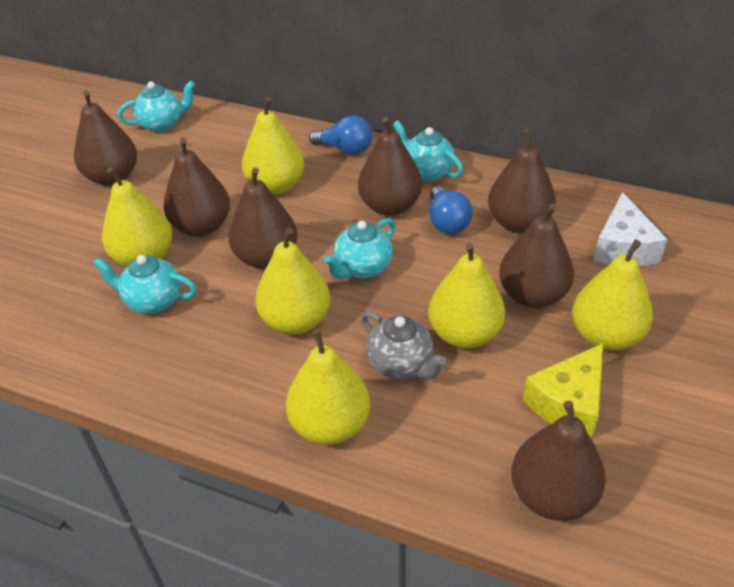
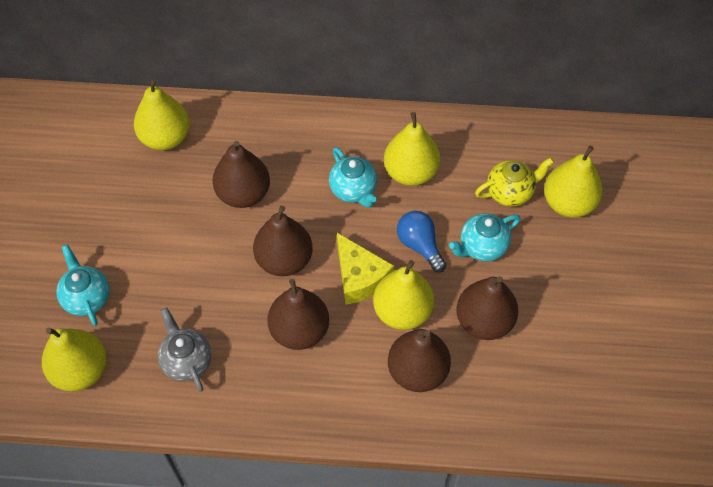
blue light bulb: 2 -> 1
brown pear: 7 -> 5
turquoise teapot: 4 -> 3
white cheese: 1 -> 0
yellow pear: 6 -> 5
yellow teapot: 0 -> 1

